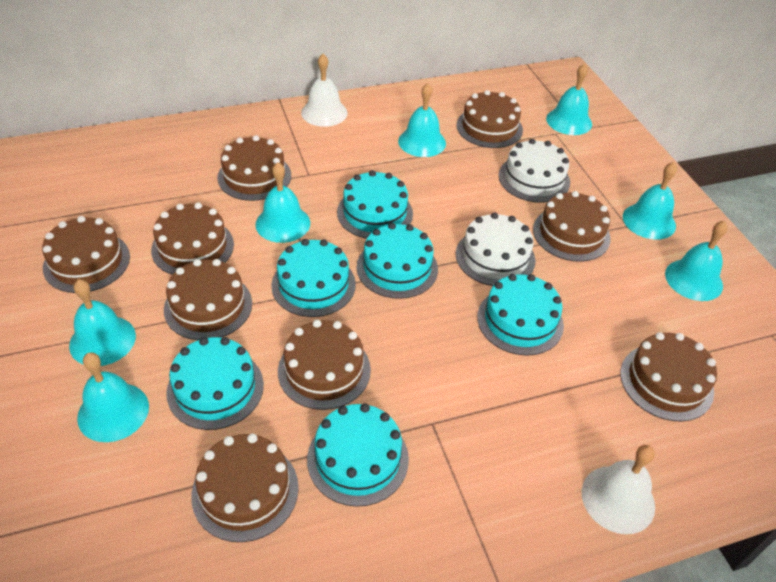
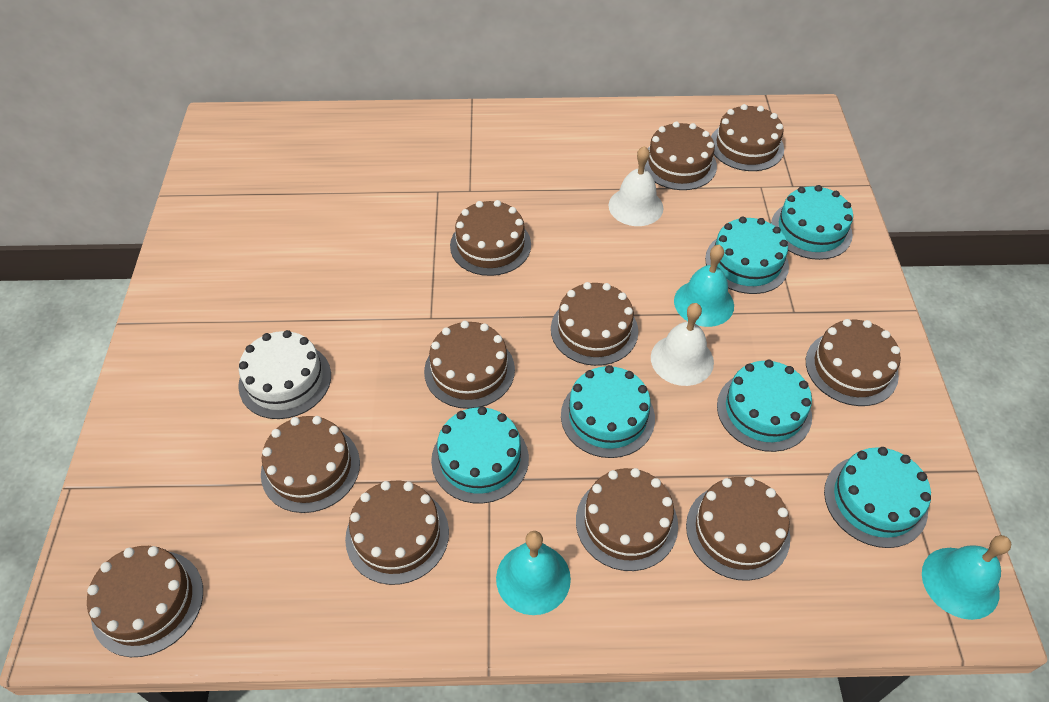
brown cake: 9 -> 11
turquoise bell: 7 -> 3
white cake: 2 -> 1

